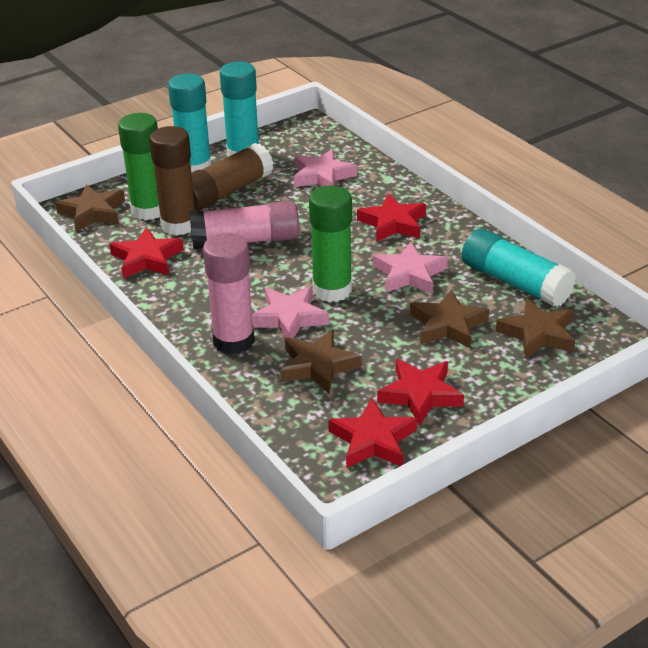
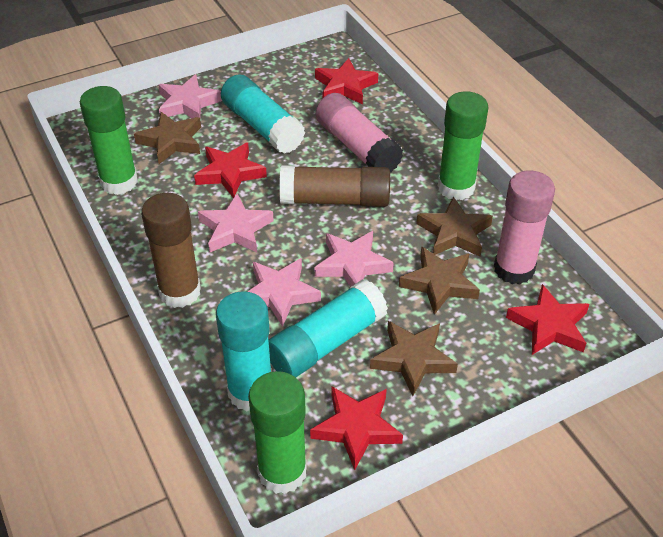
green glue stick: 2 -> 3
pink star: 3 -> 4

